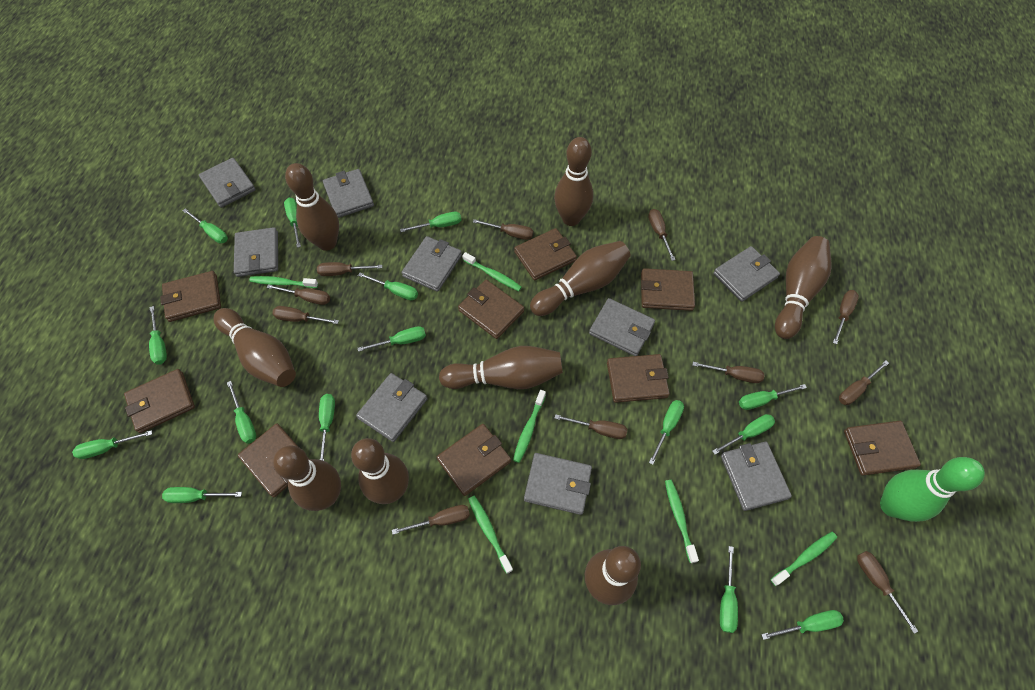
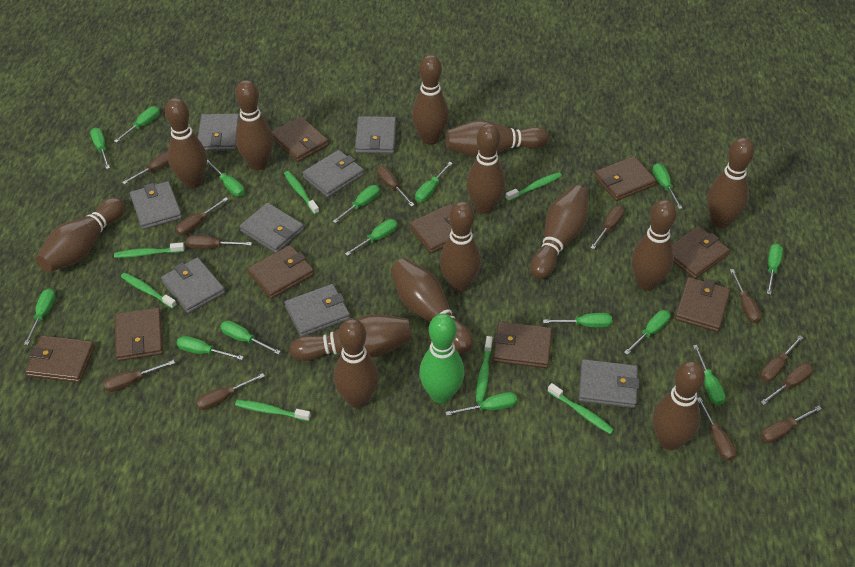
brown bowling pin: 9 -> 14
brown screwdriver: 11 -> 12
green toothbrush: 6 -> 7
grey wallet: 9 -> 8

